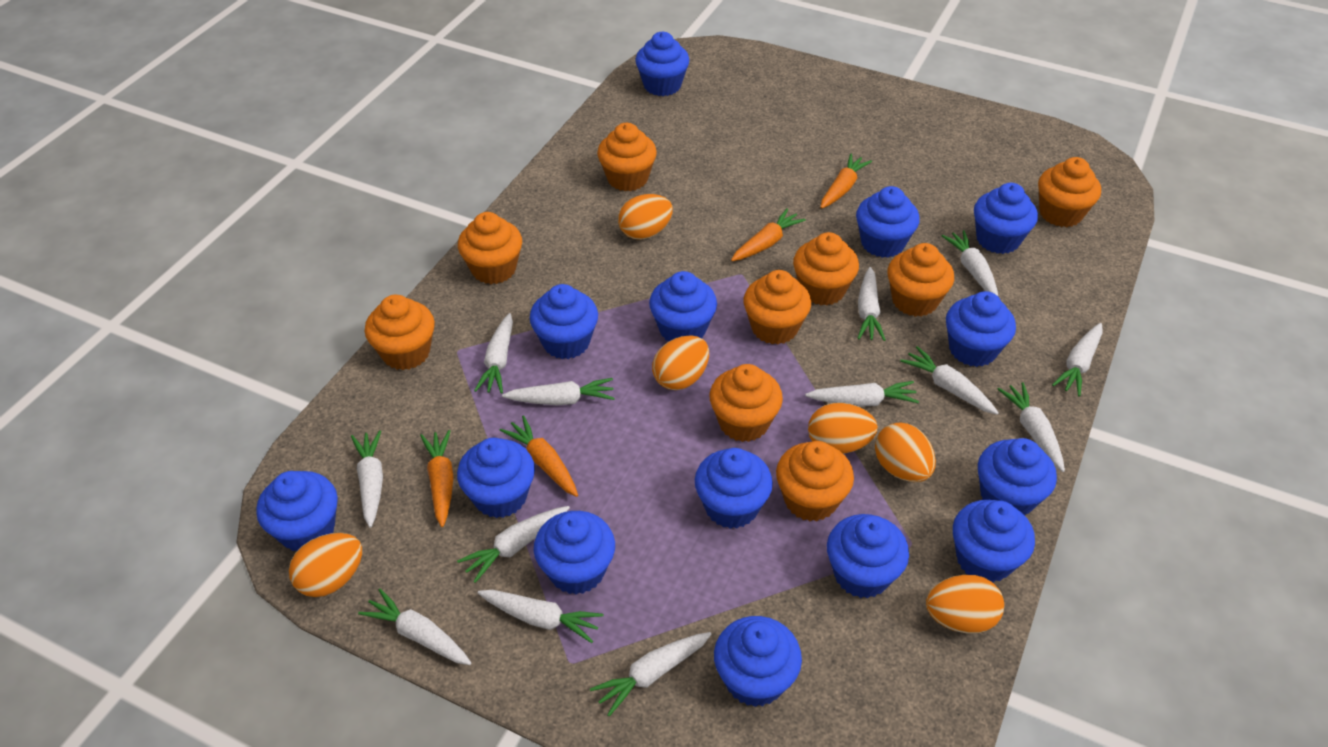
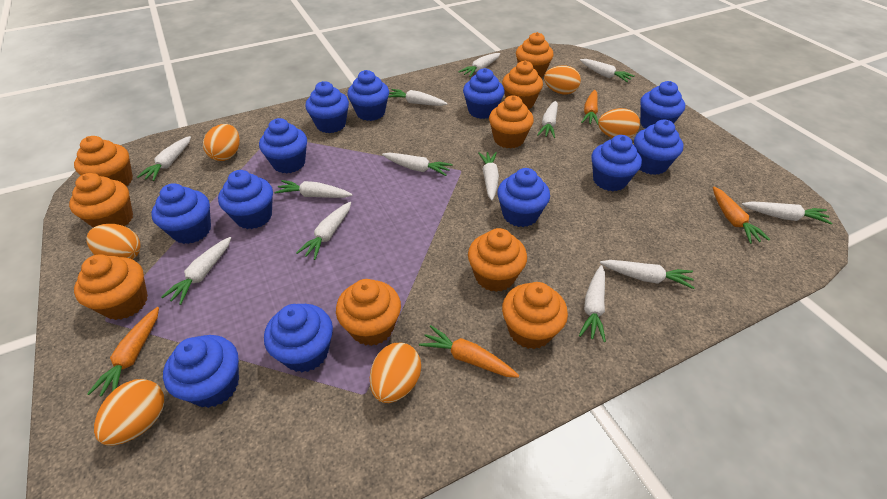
blue cupcake: 14 -> 12

